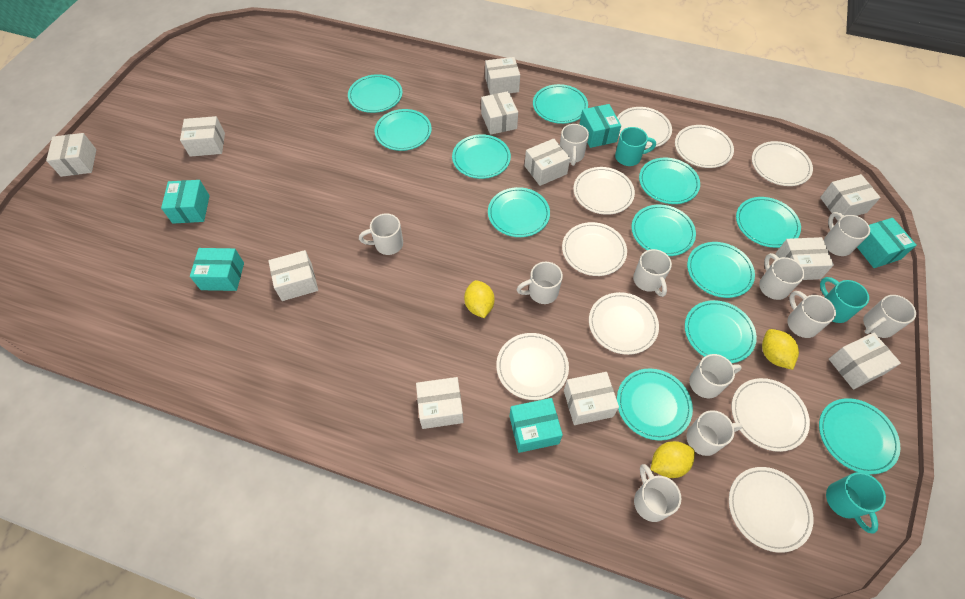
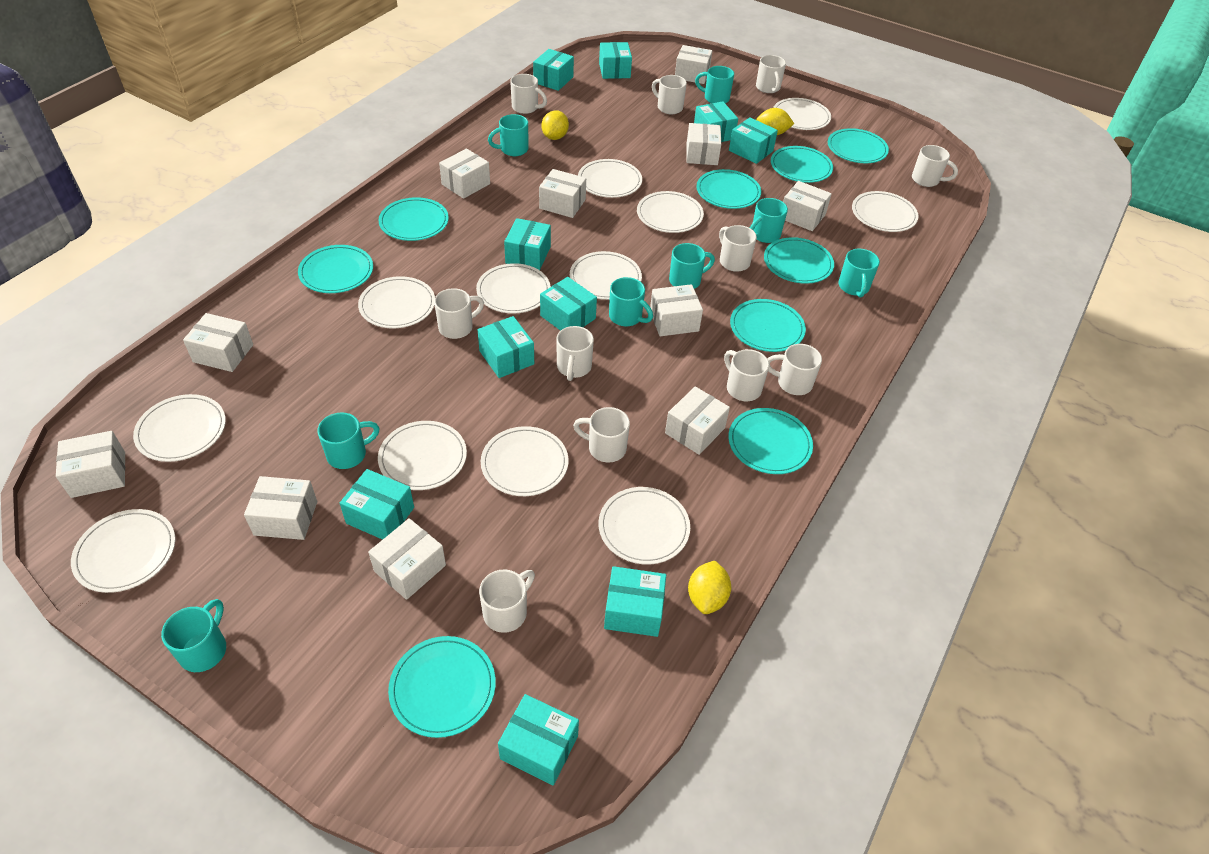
turquoise box: 5 -> 10
turquoise mug: 3 -> 8
turquoise plate: 12 -> 9
white plate: 9 -> 12

